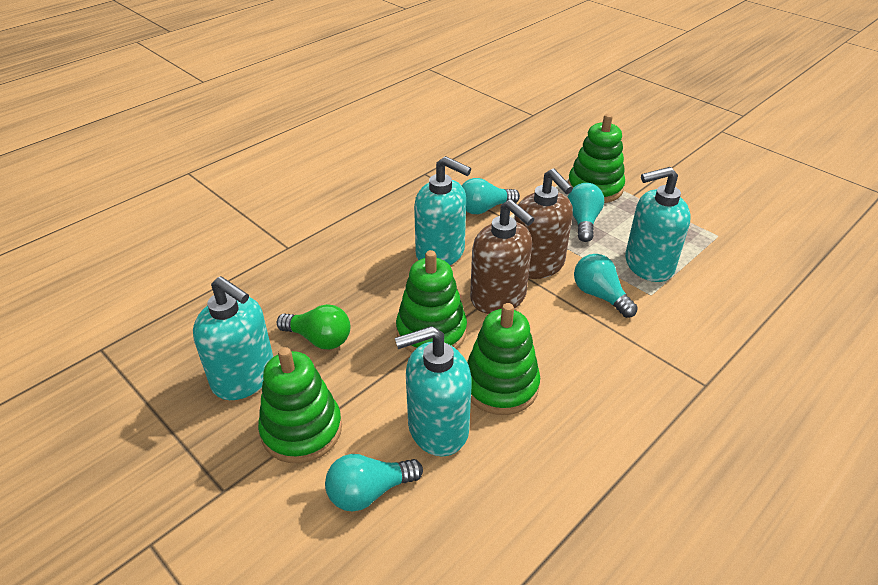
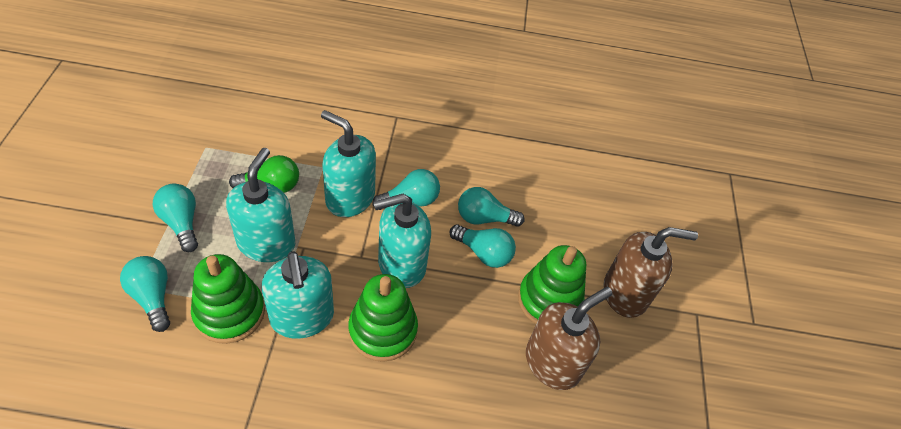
green stacking toy: 4 -> 3
turquoise light bulb: 4 -> 5

